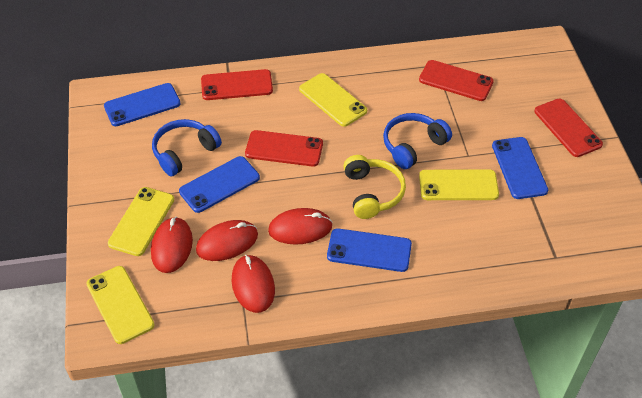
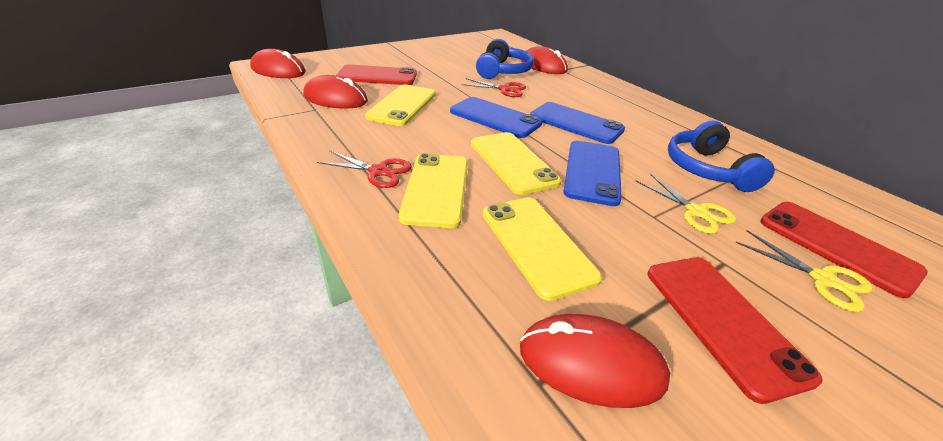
blue phone: 4 -> 3
red phone: 4 -> 3
red scissors: 0 -> 2
yellow headphones: 1 -> 0
yellow scissors: 0 -> 2

